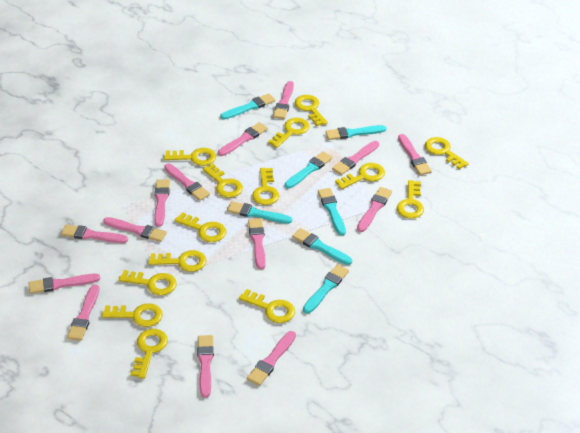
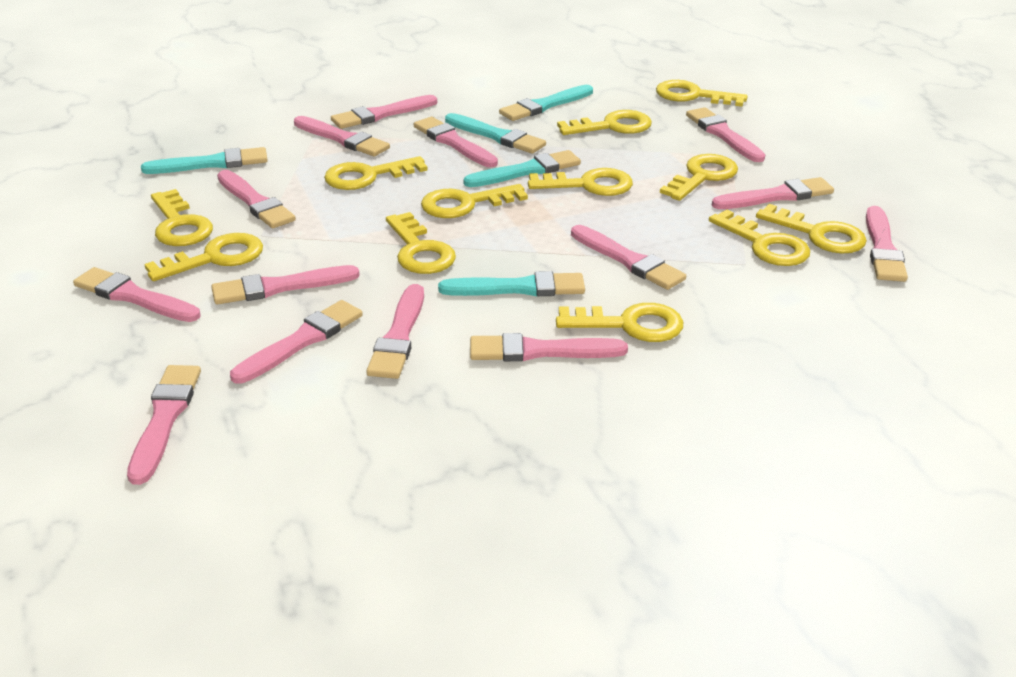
turquoise brush: 7 -> 5
yellow key: 14 -> 12

